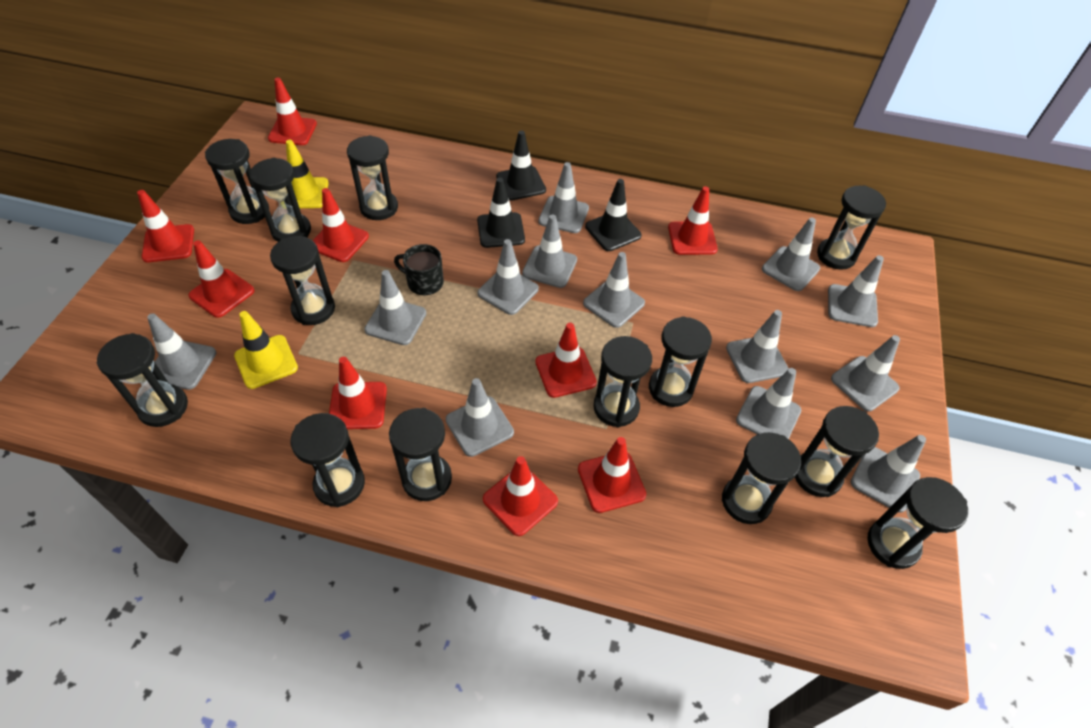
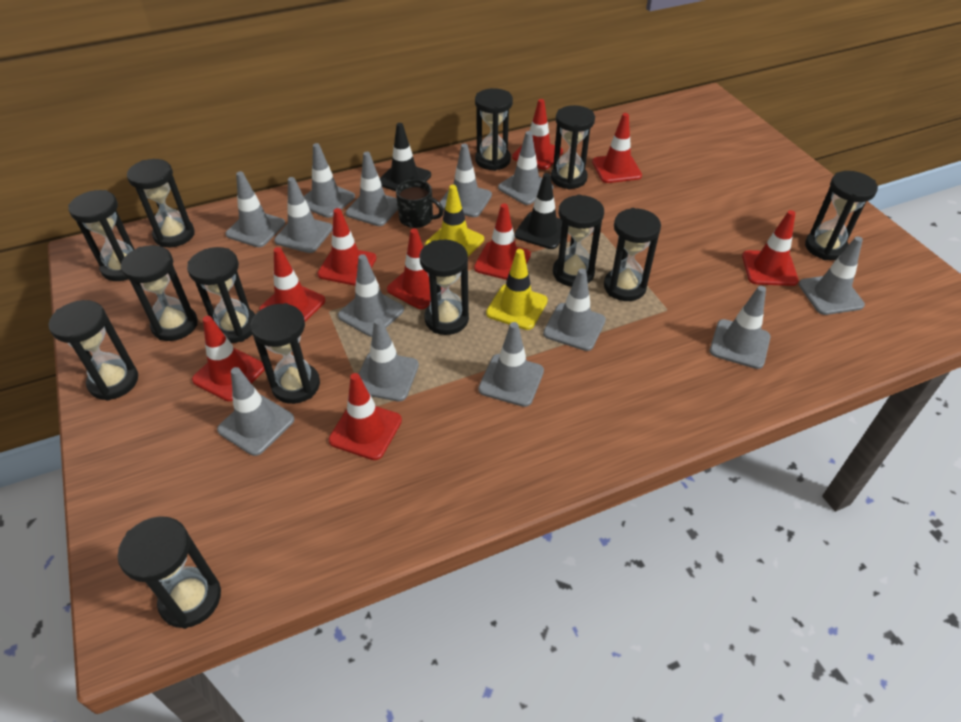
black traffic cone: 3 -> 2

